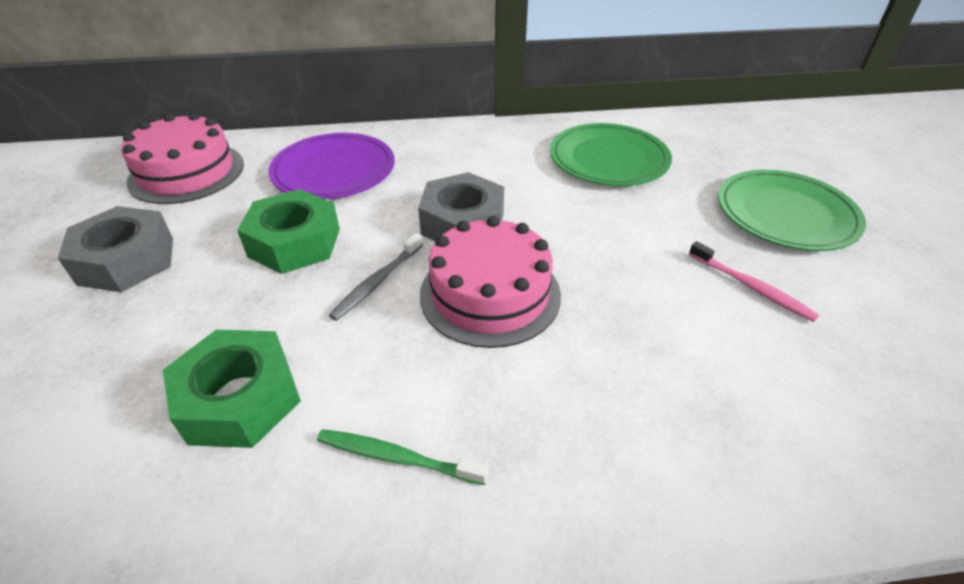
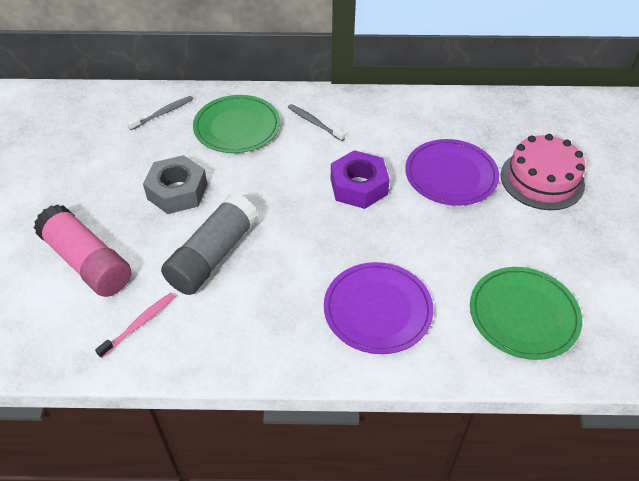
green nut: 2 -> 0
green toothbrush: 1 -> 0
grey glue stick: 0 -> 1
grey nut: 2 -> 1
grey toothbrush: 1 -> 2
pink cake: 2 -> 1
pink glue stick: 0 -> 1
purple nut: 0 -> 1
purple plate: 1 -> 2

